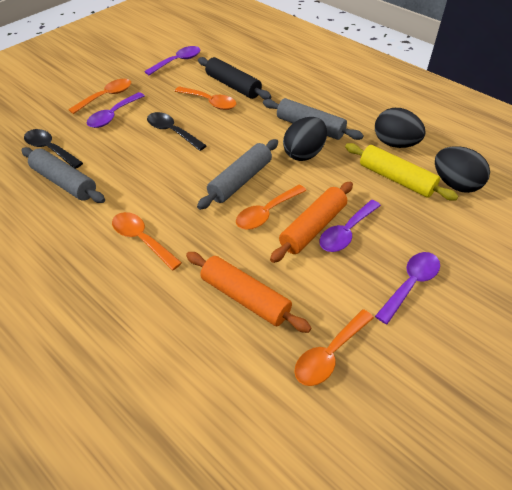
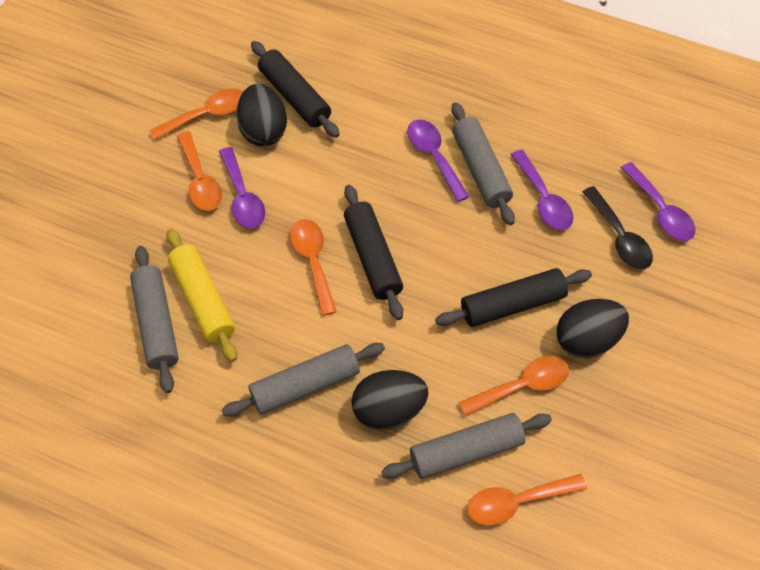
black rolling pin: 1 -> 3
black spoon: 2 -> 1
grey rolling pin: 3 -> 4
orange rolling pin: 2 -> 0

